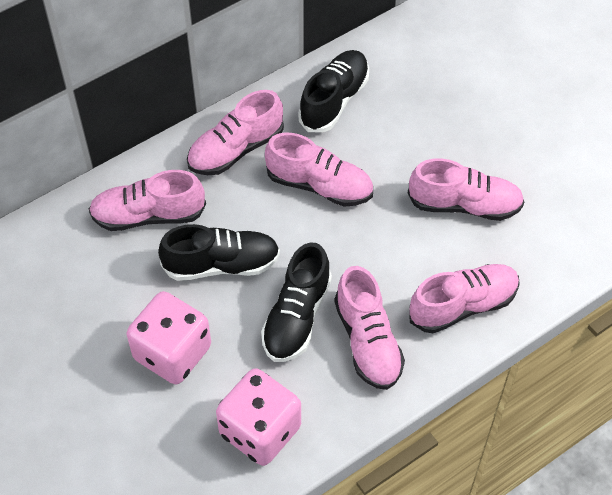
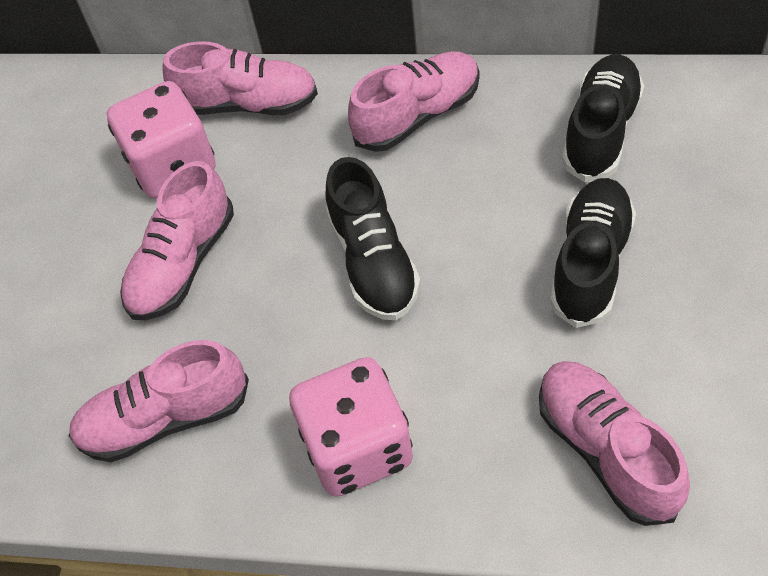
pink shoe: 6 -> 5

